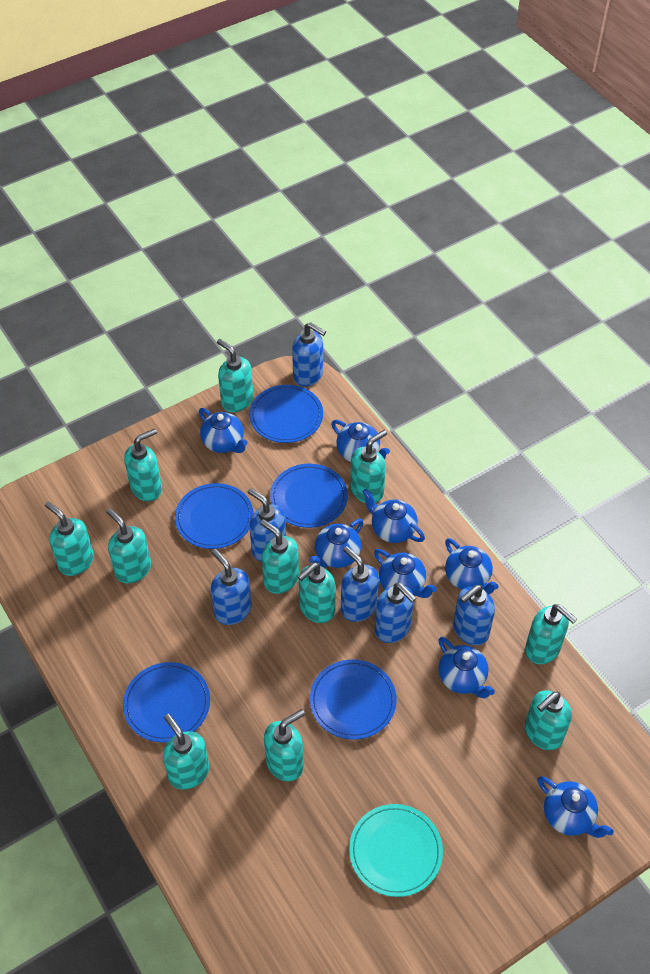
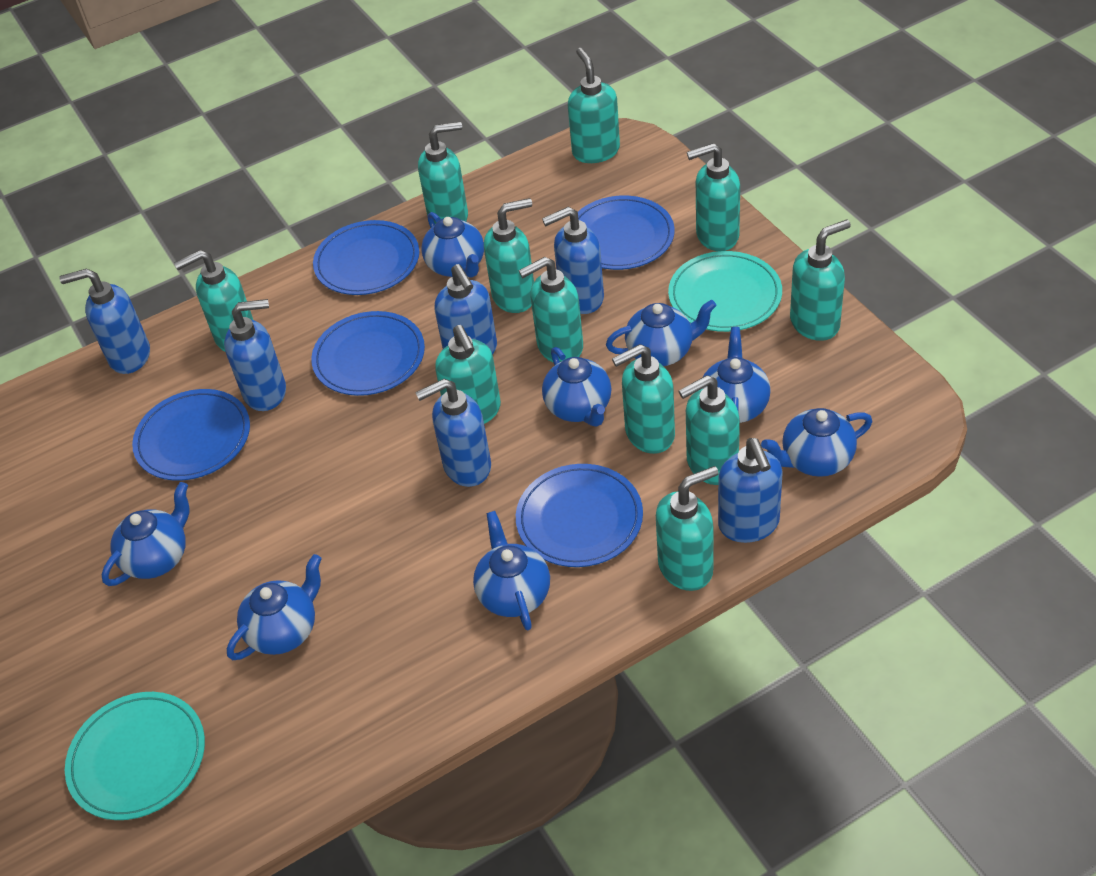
turquoise plate: 1 -> 2

